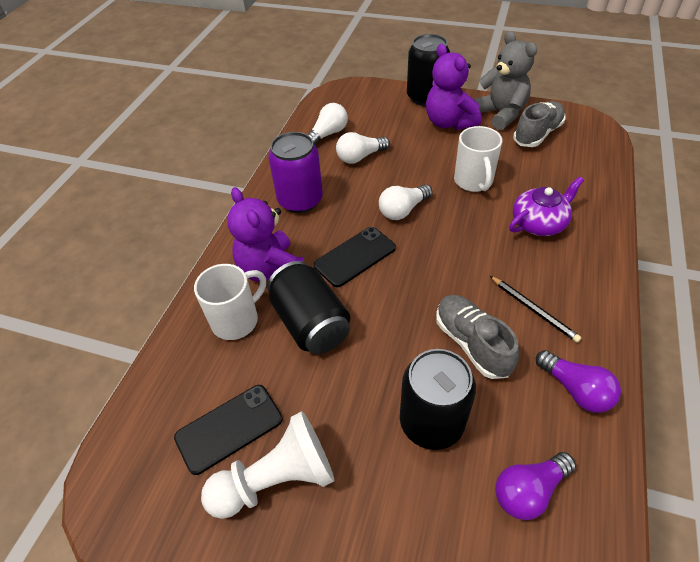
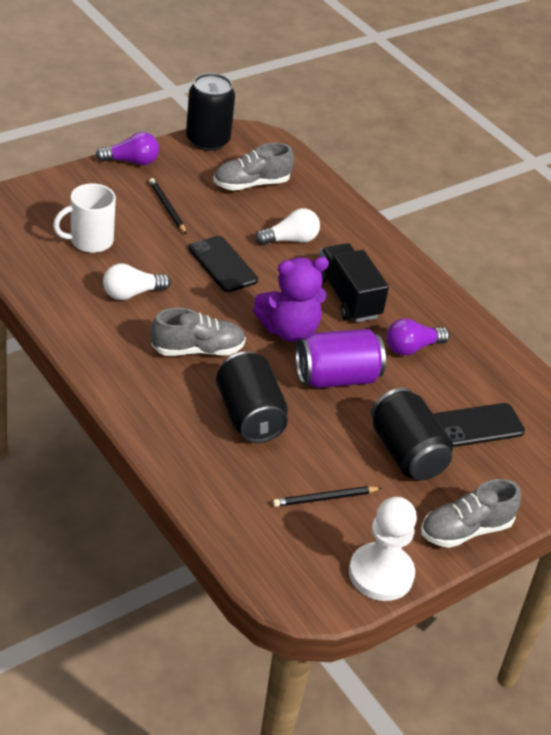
black pencil: 1 -> 2
black truck: 0 -> 1
grey shoe: 2 -> 3
grey teddy bear: 1 -> 0
purple teapot: 1 -> 0
purple teddy bear: 2 -> 1
white light bulb: 3 -> 2
white mug: 2 -> 1

